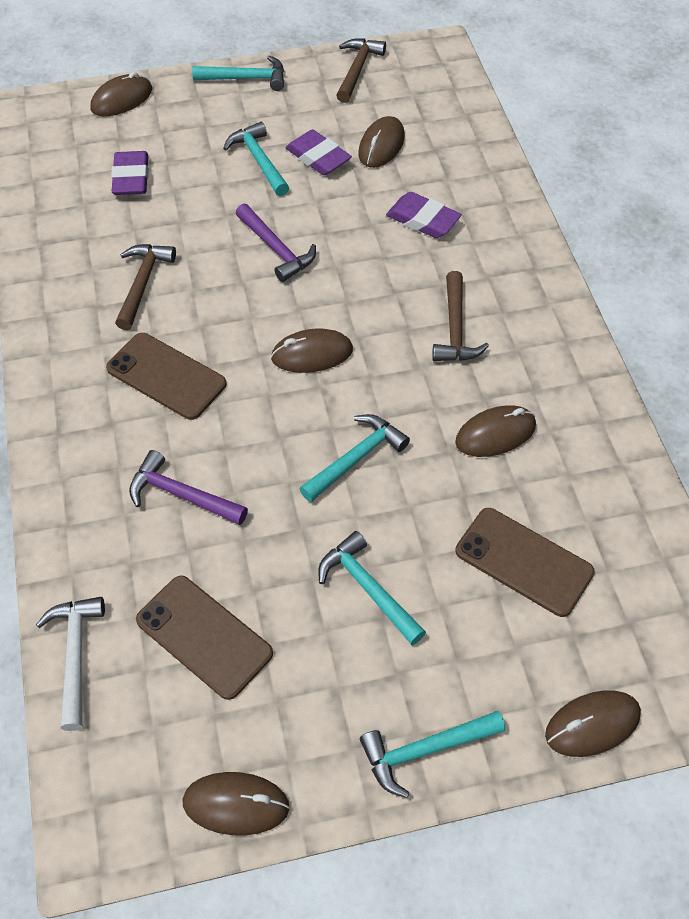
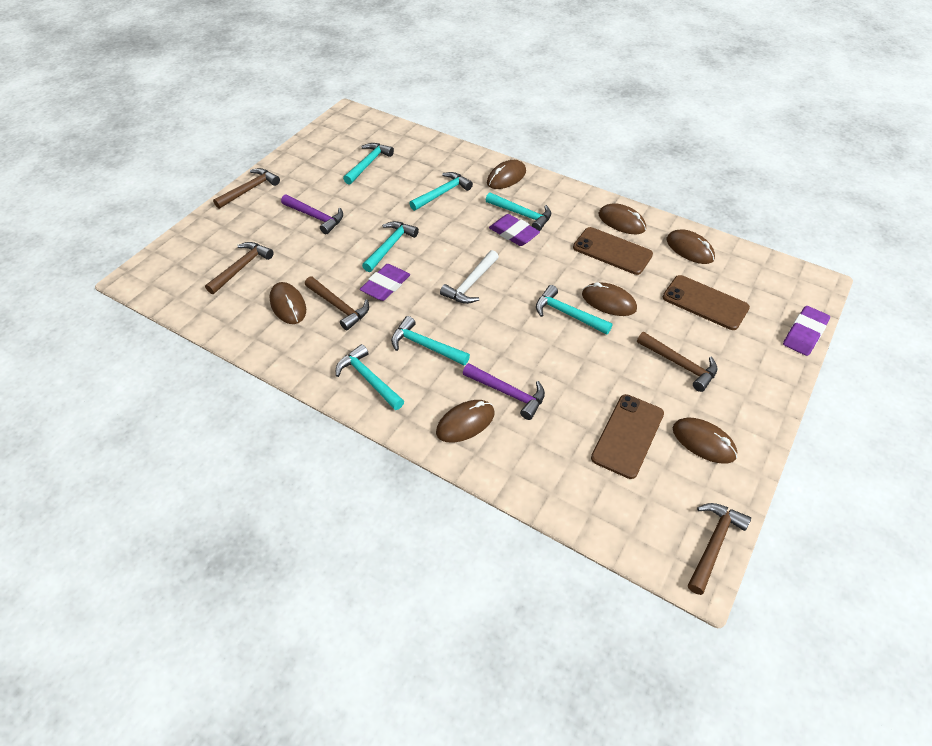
brown hammer: 3 -> 5
brown mouse: 6 -> 7
turquoise hammer: 5 -> 7

